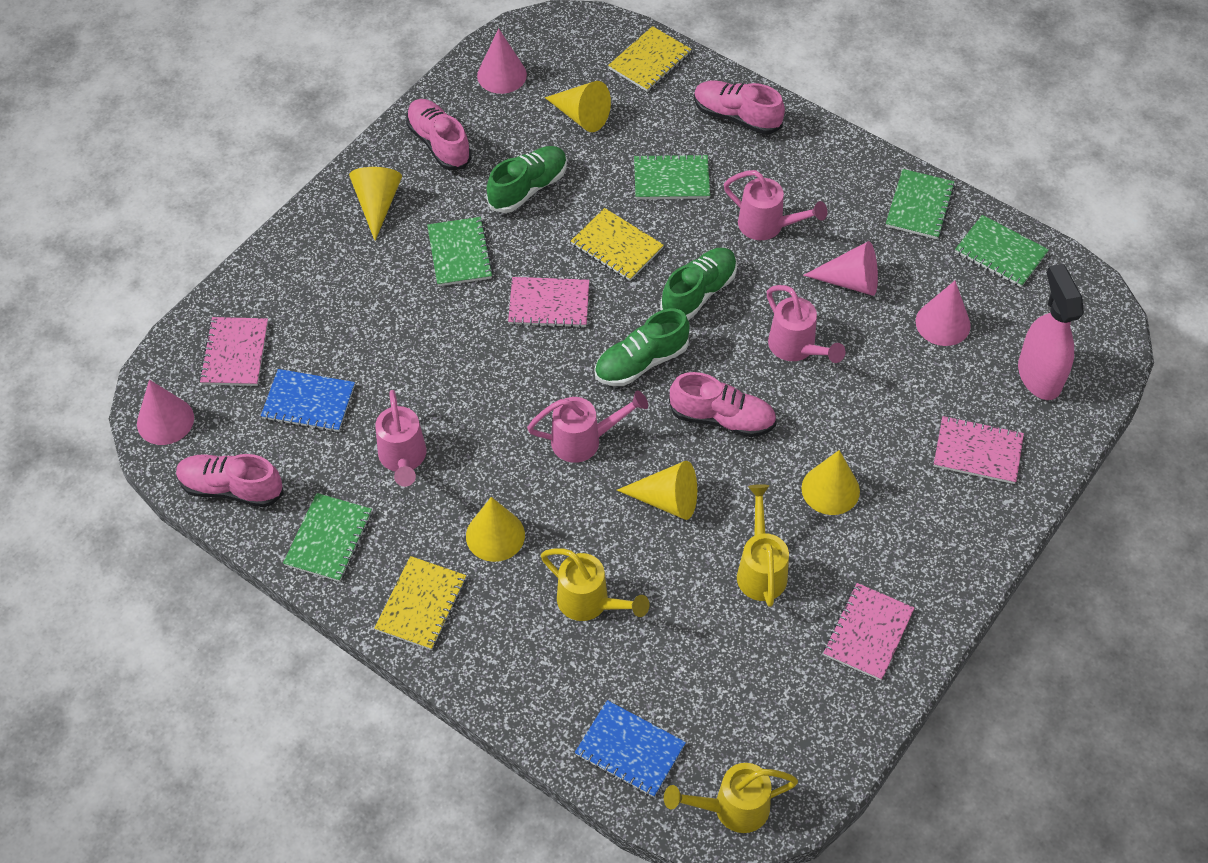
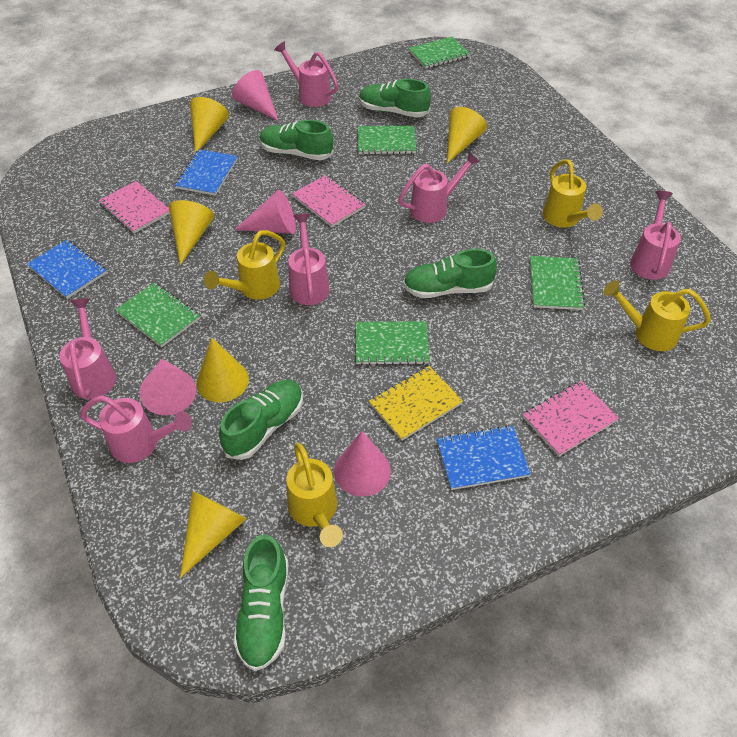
blue notebook: 2 -> 3
green shoe: 3 -> 5
pink notebook: 4 -> 3
pink shoe: 4 -> 0
pink spray bottle: 1 -> 0
pink watering can: 4 -> 6
yellow notebook: 3 -> 1
yellow watering can: 3 -> 4

